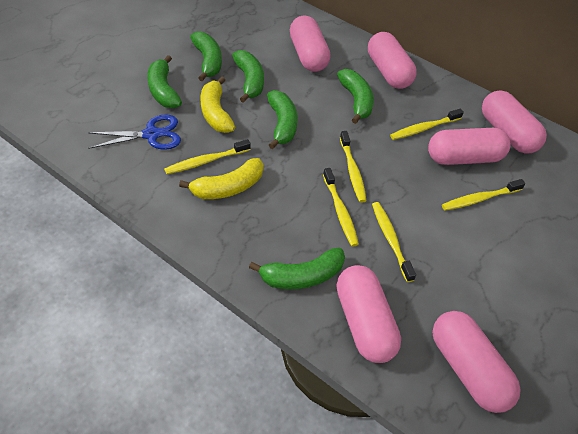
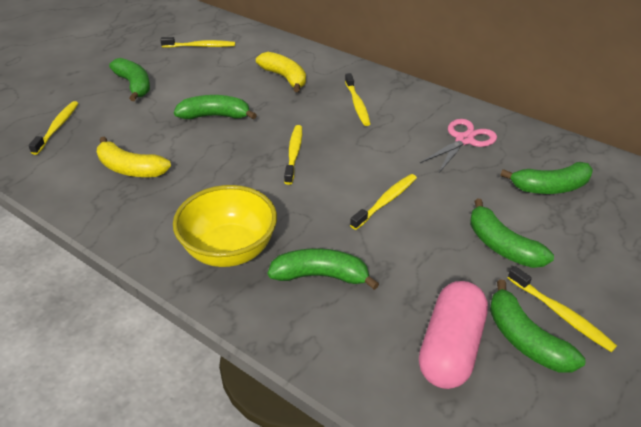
blue scissors: 1 -> 0
pink capsule: 6 -> 1
pink scissors: 0 -> 1
yellow bowl: 0 -> 1

